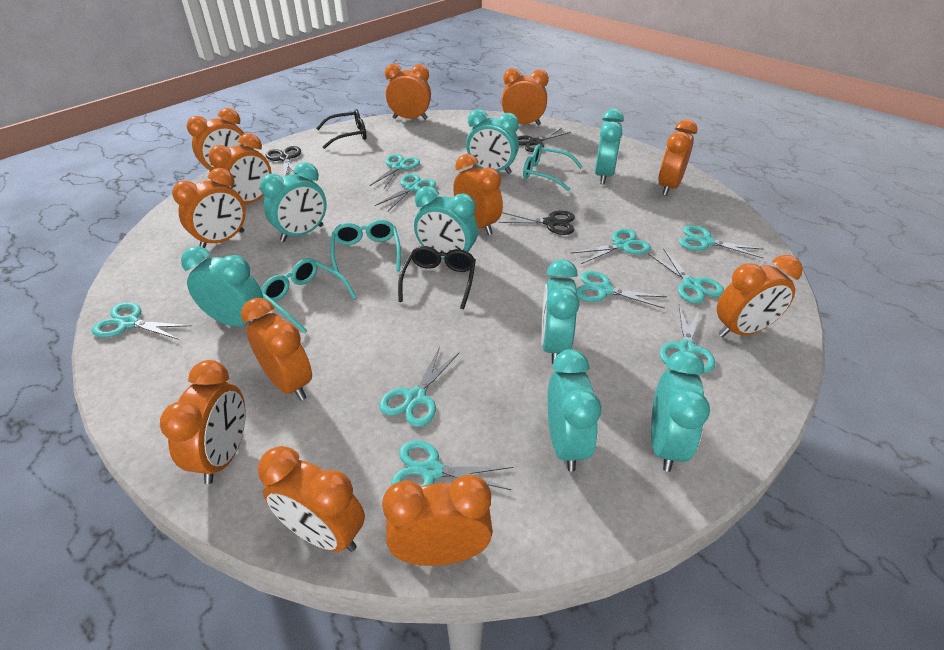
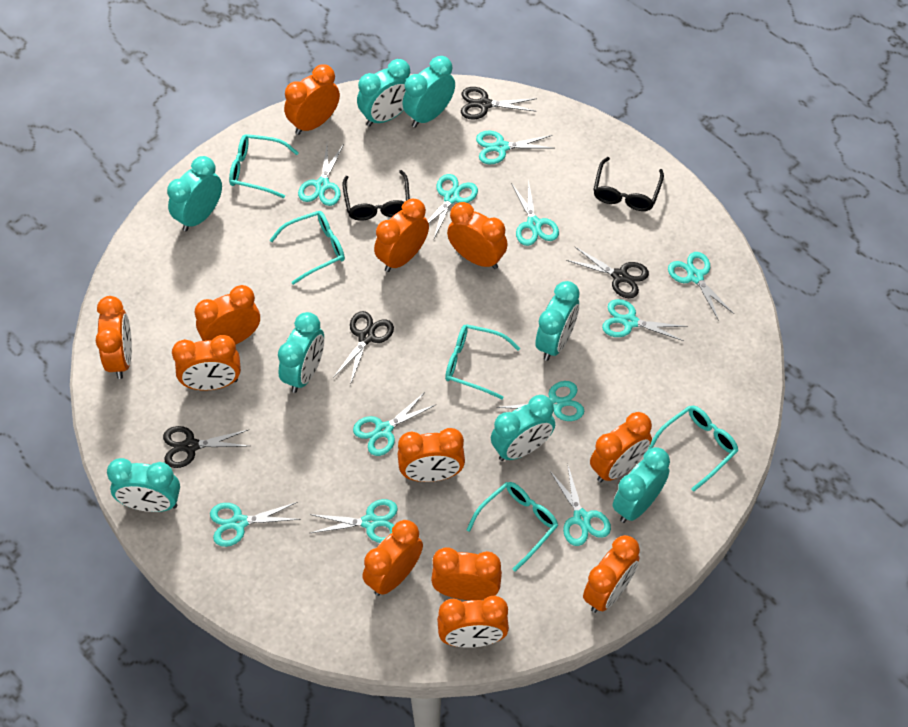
black scissors: 3 -> 4
turquoise glasses: 3 -> 5
turquoise scissors: 10 -> 11

